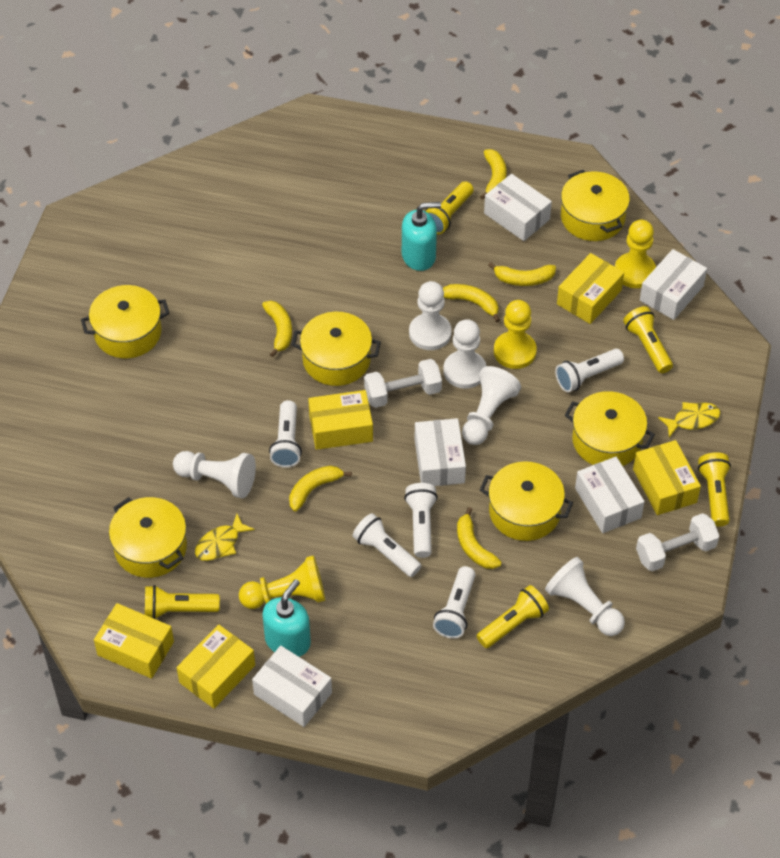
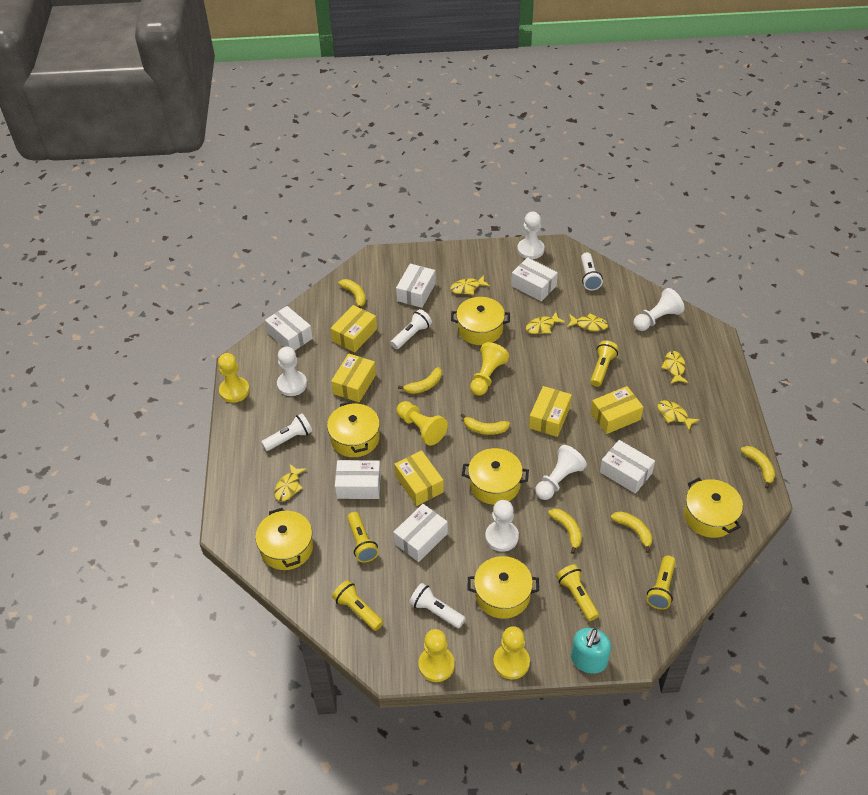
turquoise soap dispenser: 2 -> 1
white box: 5 -> 6
white dumbbell: 2 -> 0
white flashlight: 5 -> 4
yellow fish: 2 -> 6
yellow pawn: 3 -> 5

